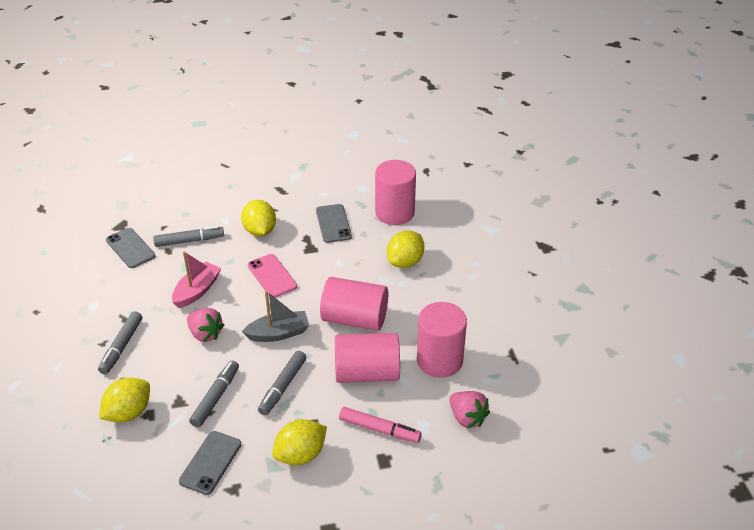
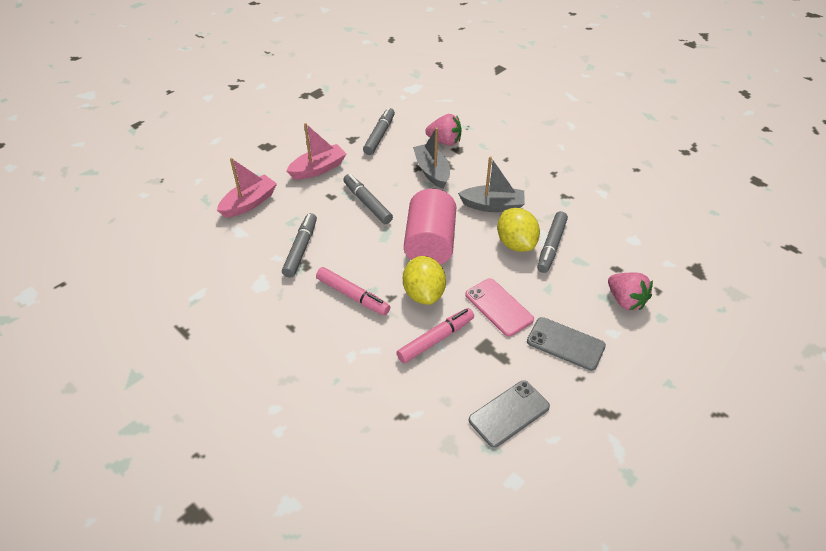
grey boat: 1 -> 2
grey phone: 3 -> 2
pink boat: 1 -> 2
pink cylinder: 4 -> 1
pink marker: 1 -> 2
yellow lemon: 4 -> 2

